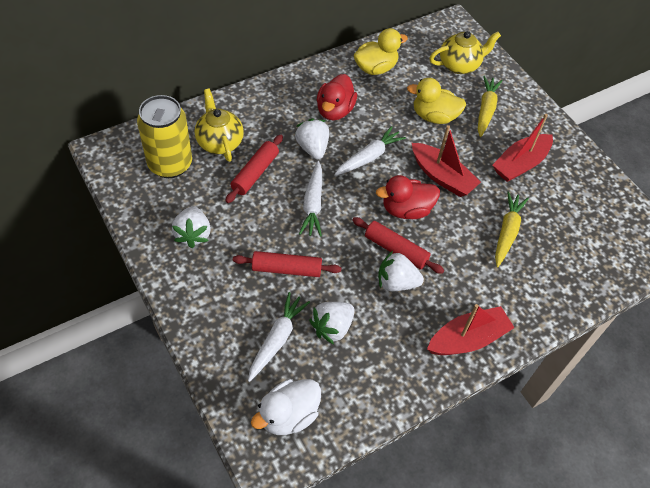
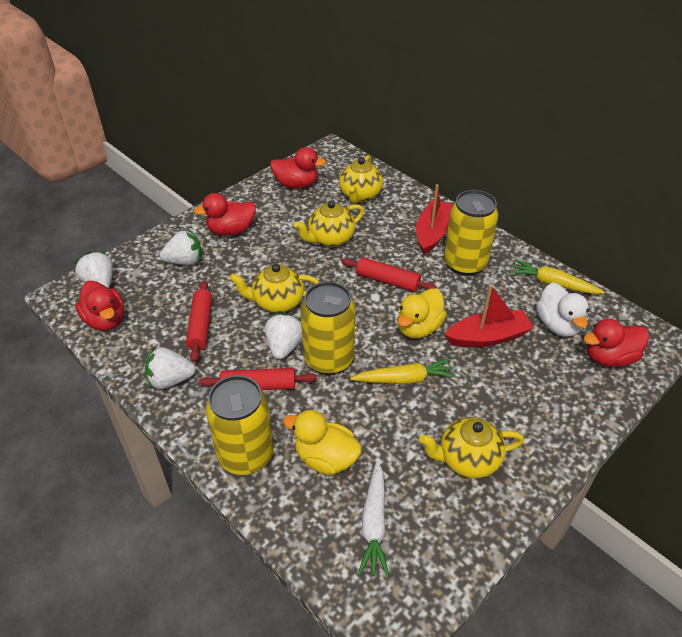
red boat: 3 -> 2
red duck: 2 -> 4
white carrot: 3 -> 1
yellow can: 1 -> 3
yellow teapot: 2 -> 4

